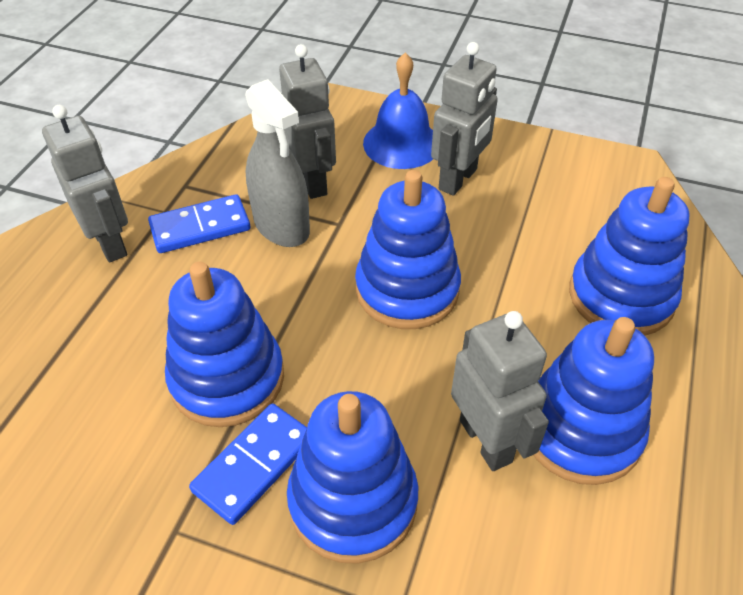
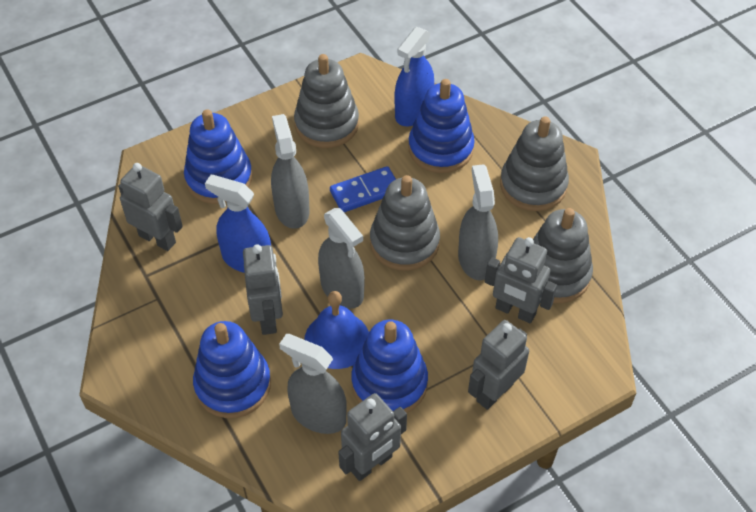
blue domino: 2 -> 1
blue spray bottle: 0 -> 2
blue stacking toy: 5 -> 4
grey robot: 4 -> 5
grey spray bottle: 1 -> 4
grey stacking toy: 0 -> 4

